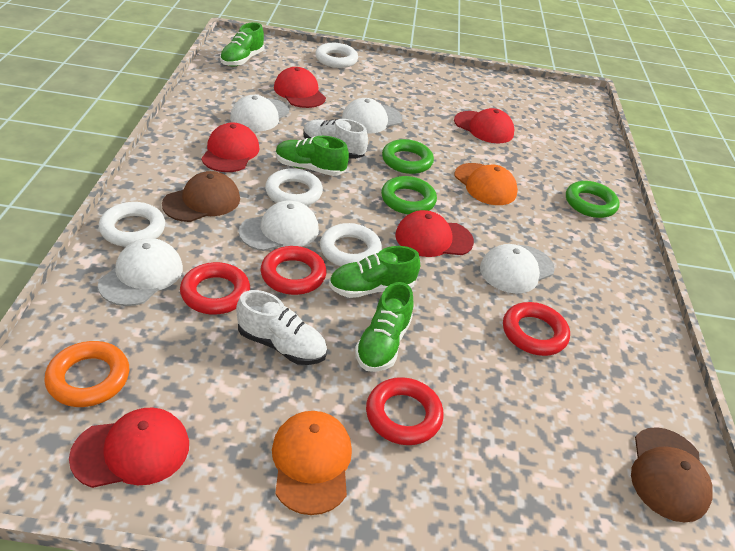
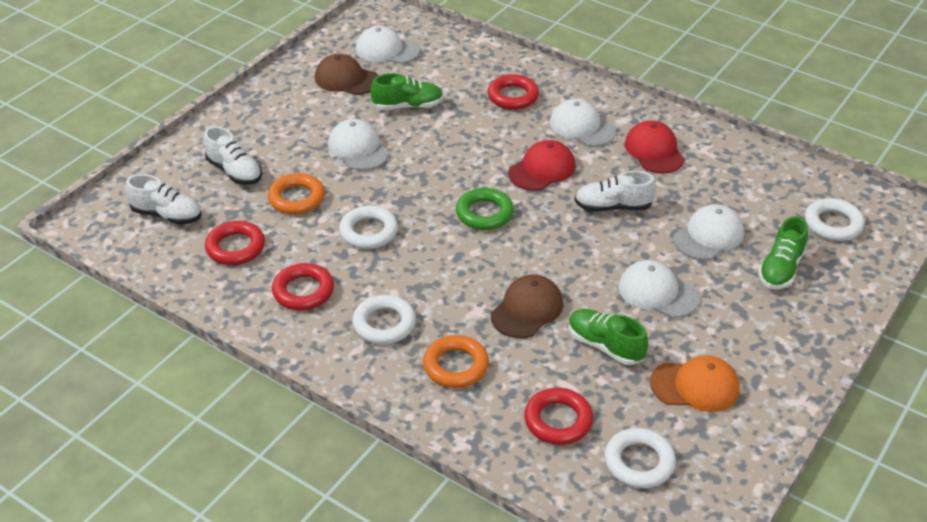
green ring: 3 -> 1
green shoe: 4 -> 3
orange cap: 2 -> 1
orange ring: 1 -> 2
red cap: 5 -> 2
white shoe: 2 -> 3

